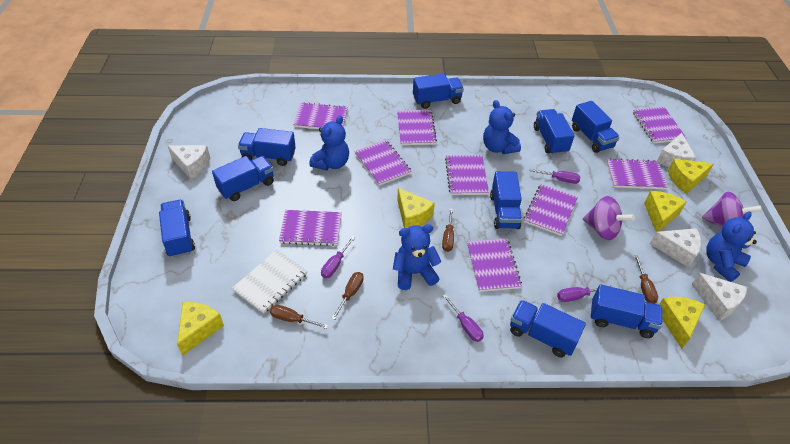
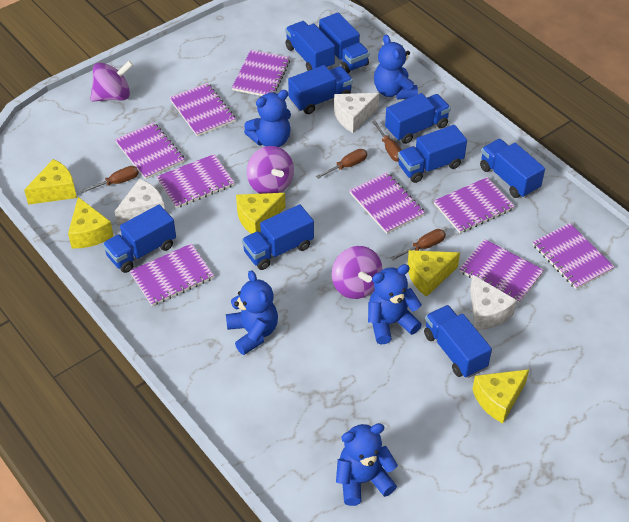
blue teddy bear: 4 -> 5
purple screwdriver: 4 -> 0
purple spinning top: 2 -> 3
white cheese: 4 -> 3
white notebook: 1 -> 0

